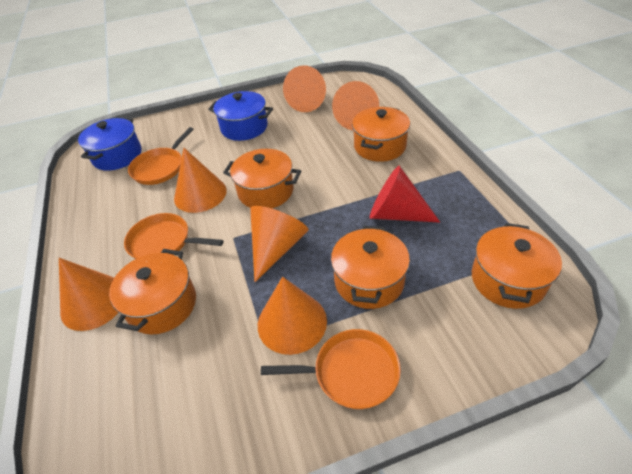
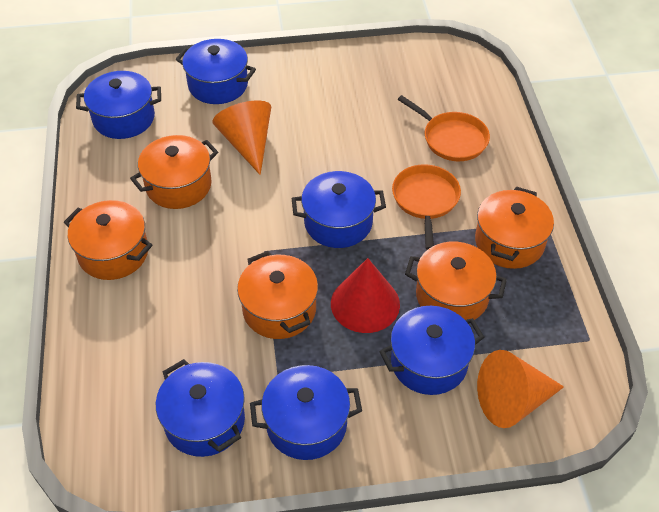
blue pot: 2 -> 6
orange cone: 6 -> 2
orange pan: 3 -> 2

